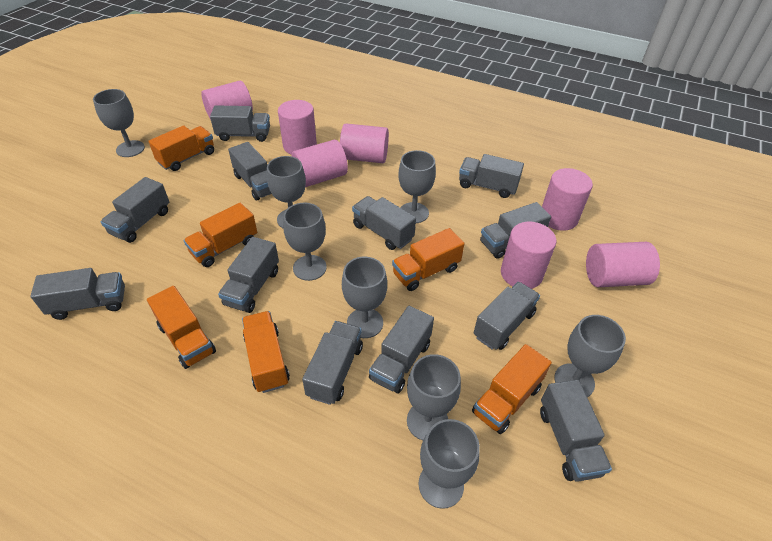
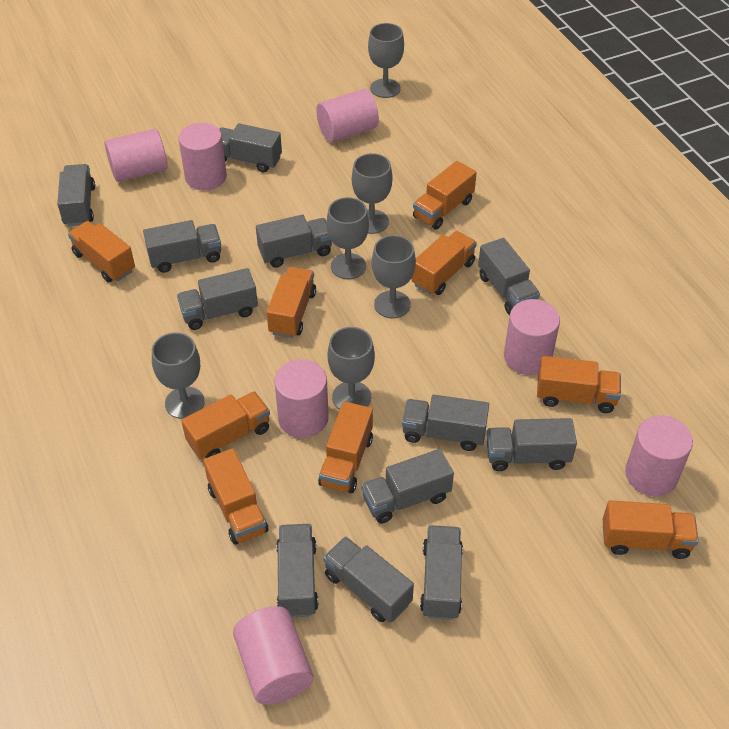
grey goblet: 8 -> 6
orange truck: 6 -> 9

